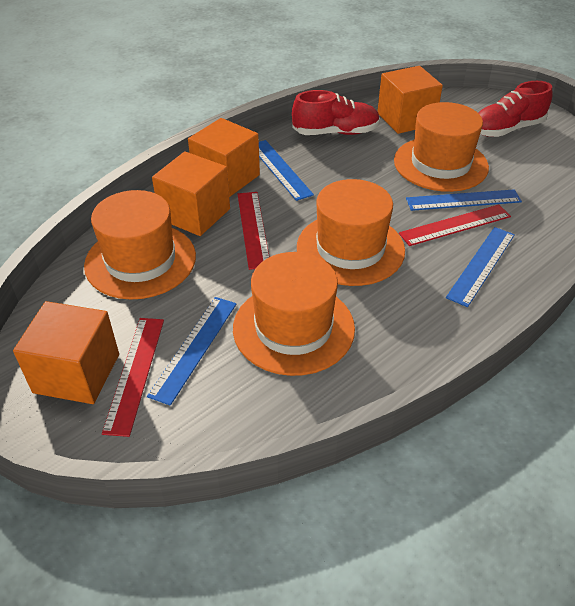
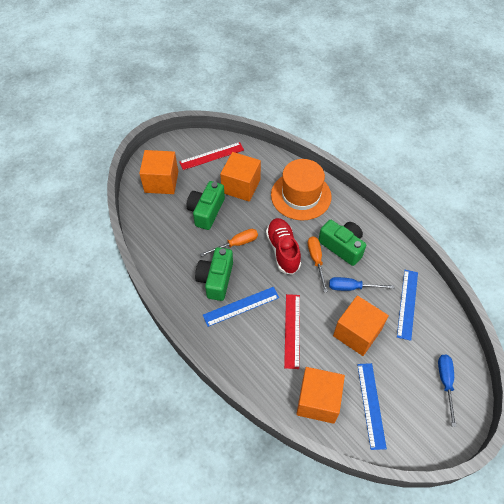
blue ruler: 4 -> 3
blue screwdriver: 0 -> 2
green camera: 0 -> 3
orange hat: 4 -> 1
orange screwdriver: 0 -> 2
red ruler: 3 -> 2
red shoe: 2 -> 1

